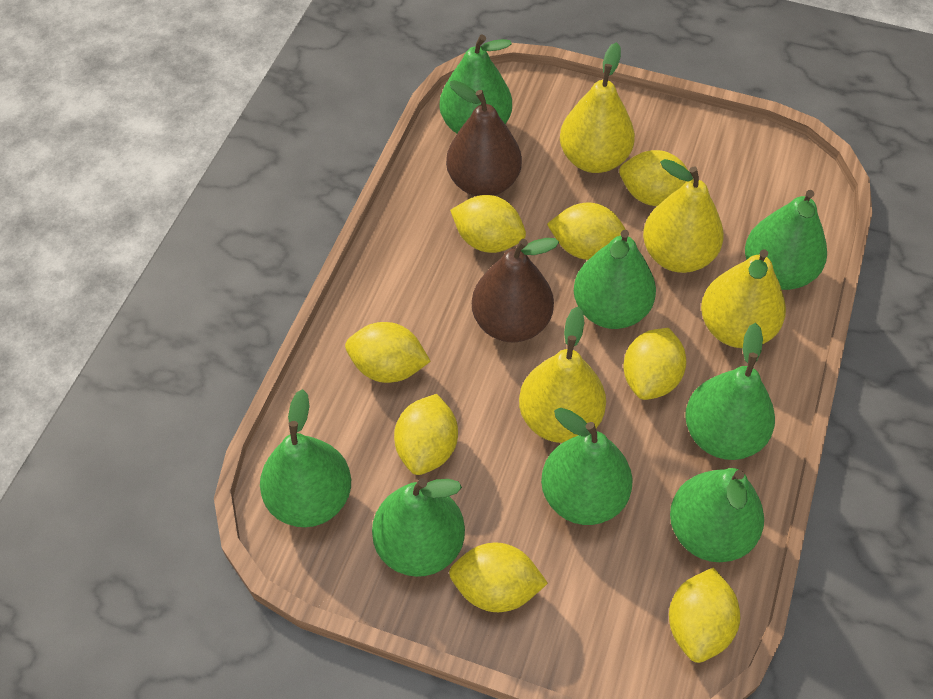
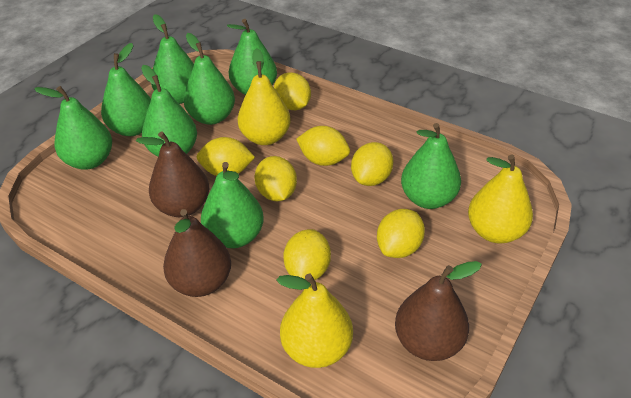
brown pear: 2 -> 3
yellow lemon: 8 -> 7
yellow pear: 4 -> 3

